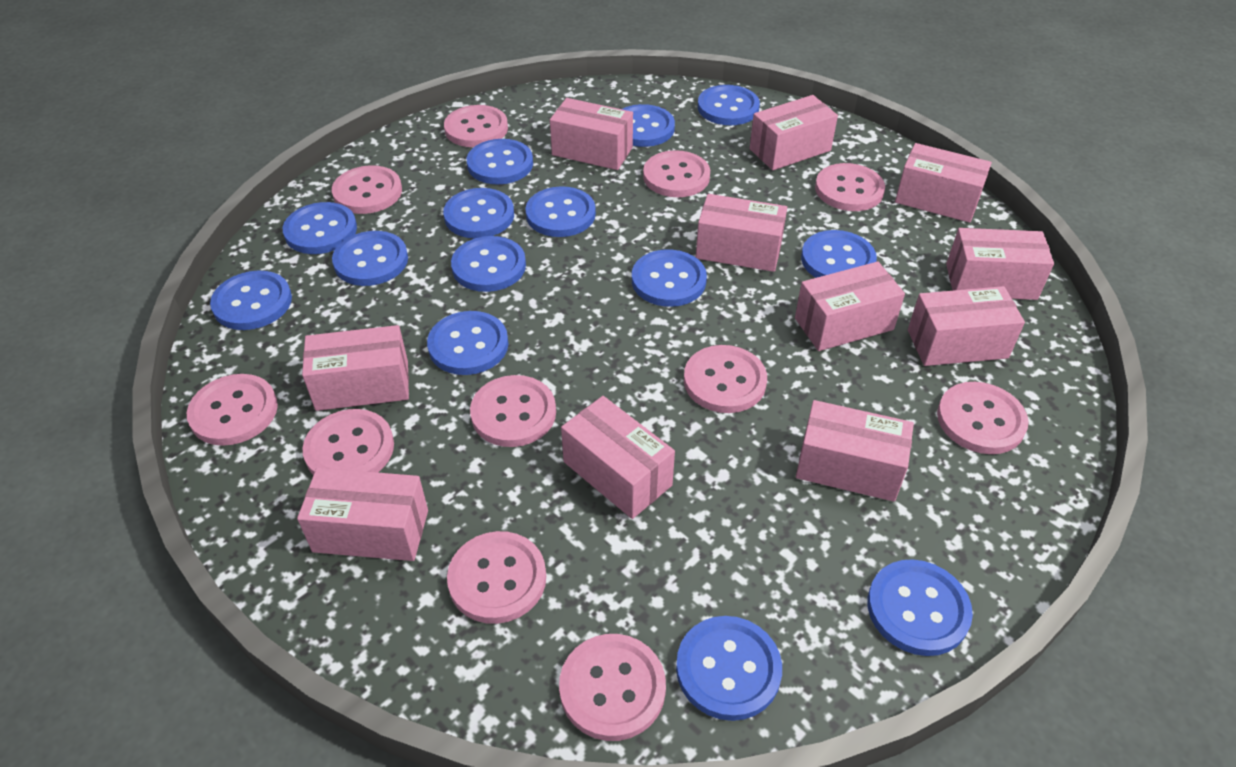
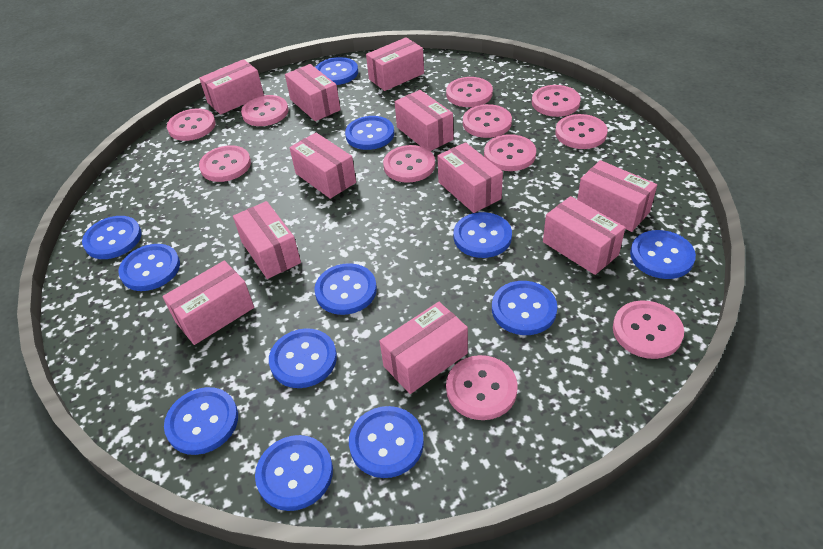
blue button: 14 -> 12

